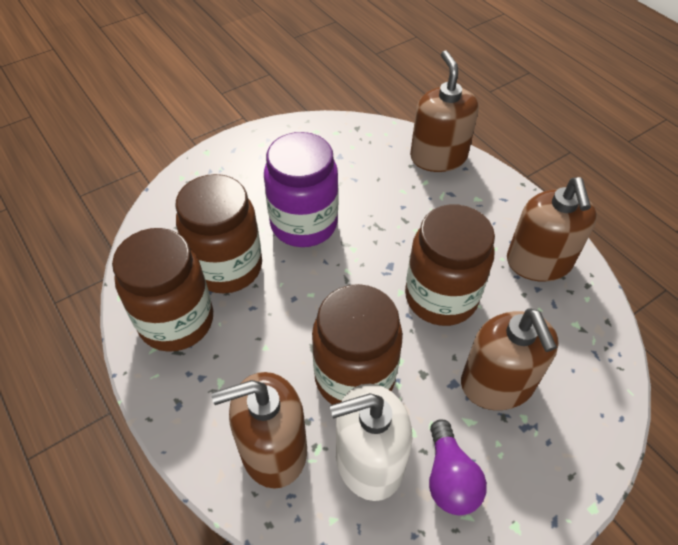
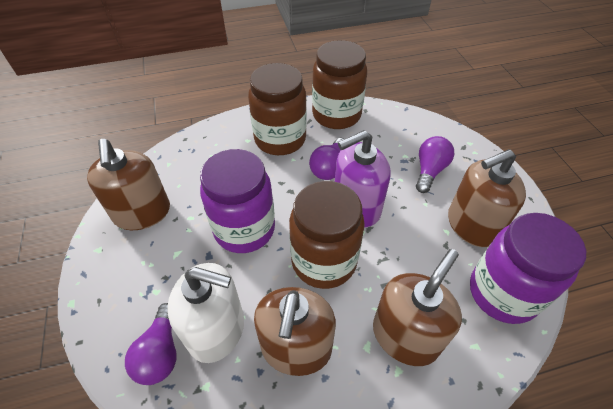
brown jar: 4 -> 3
purple jar: 1 -> 2
purple light bulb: 1 -> 3
purple soap dispenser: 0 -> 1

